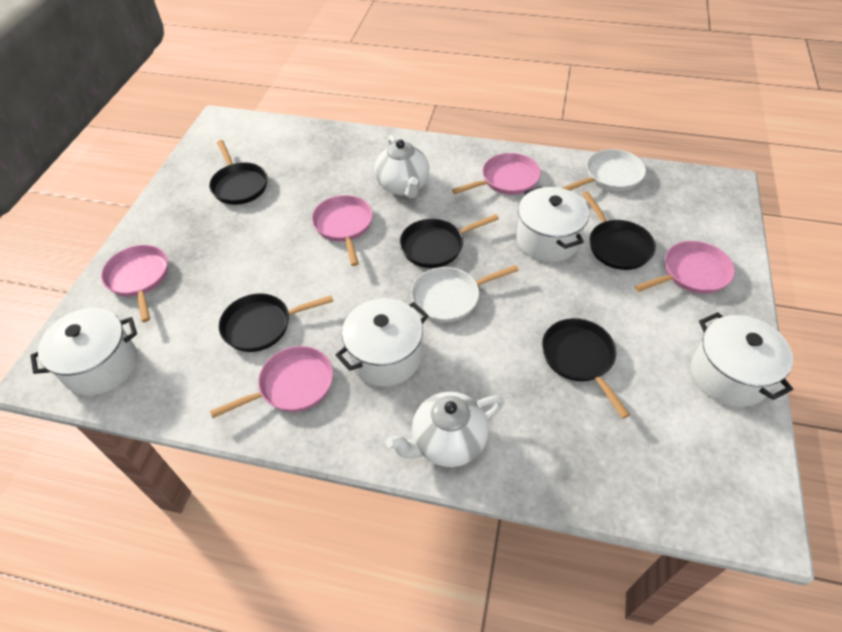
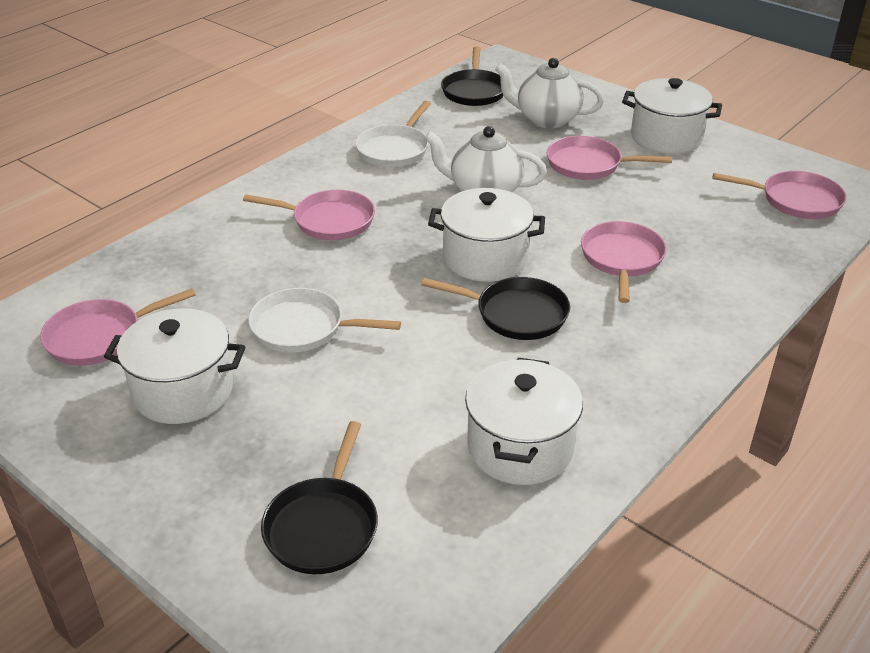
black pan: 5 -> 3

